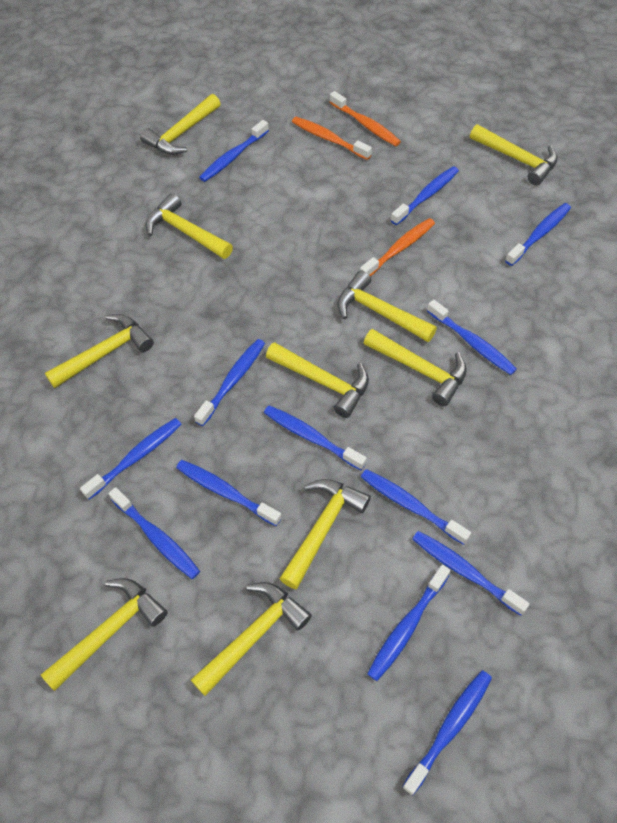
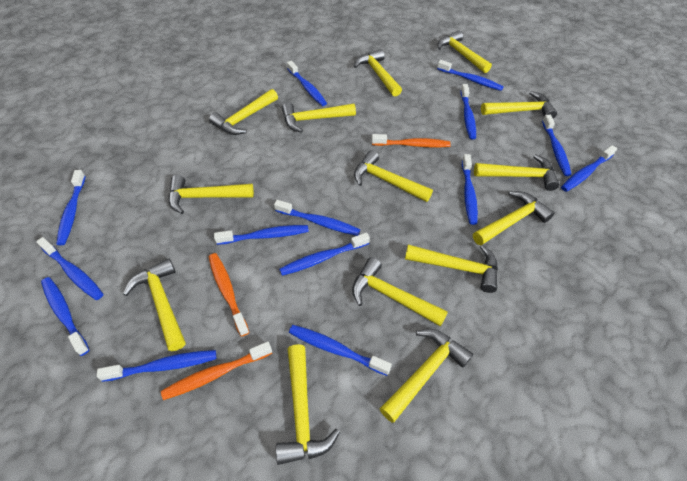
blue toothbrush: 13 -> 14
yellow hammer: 10 -> 14

